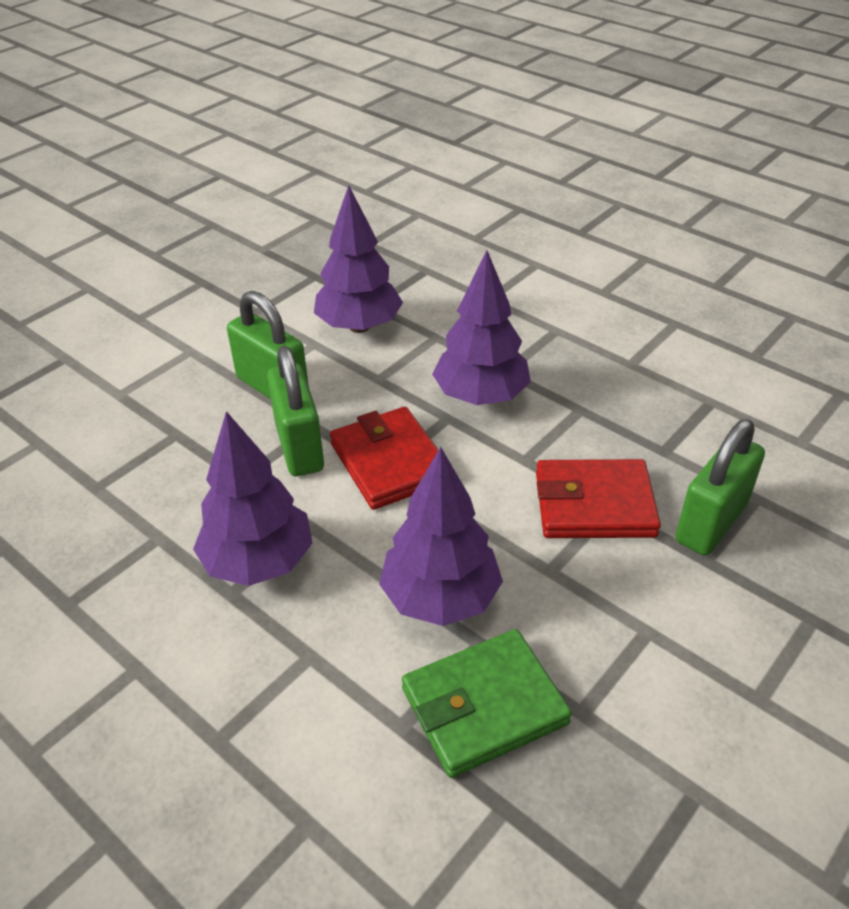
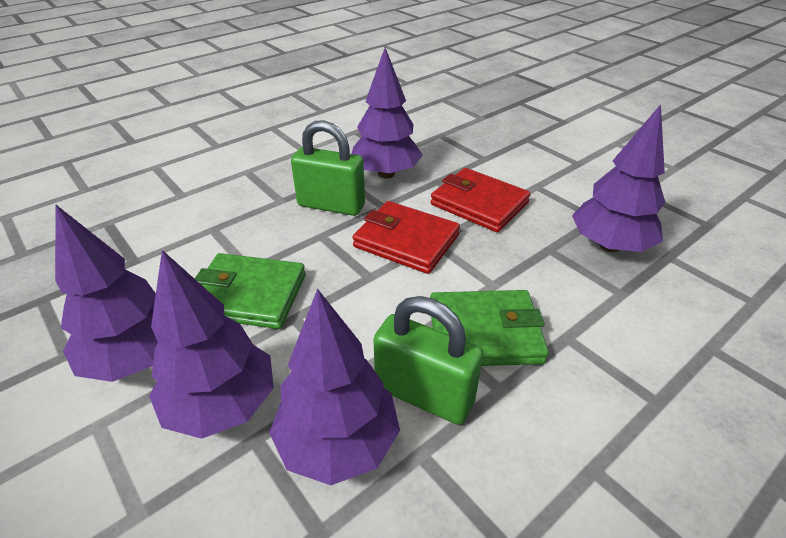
green padlock: 3 -> 2
green wallet: 1 -> 2
purple tree: 4 -> 5

